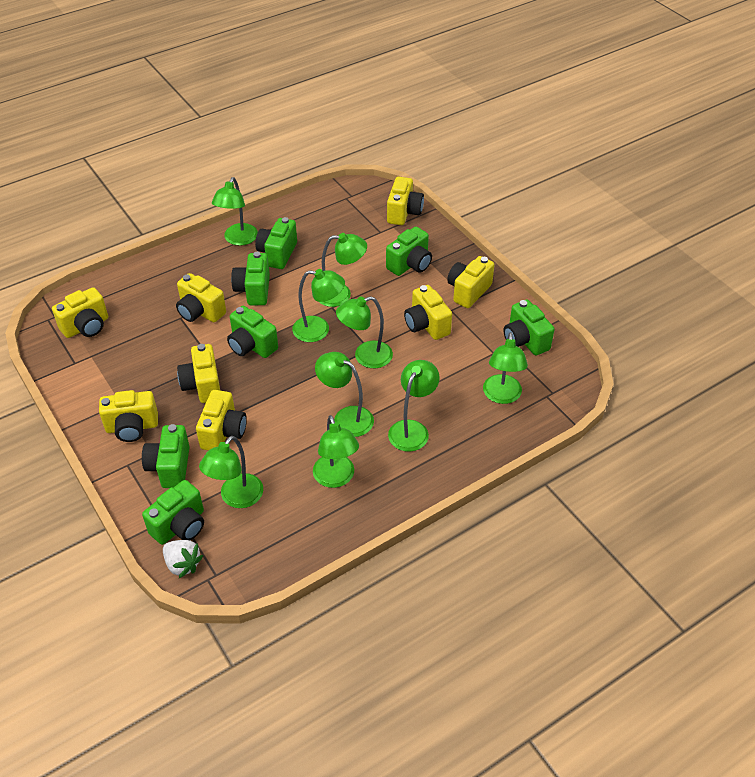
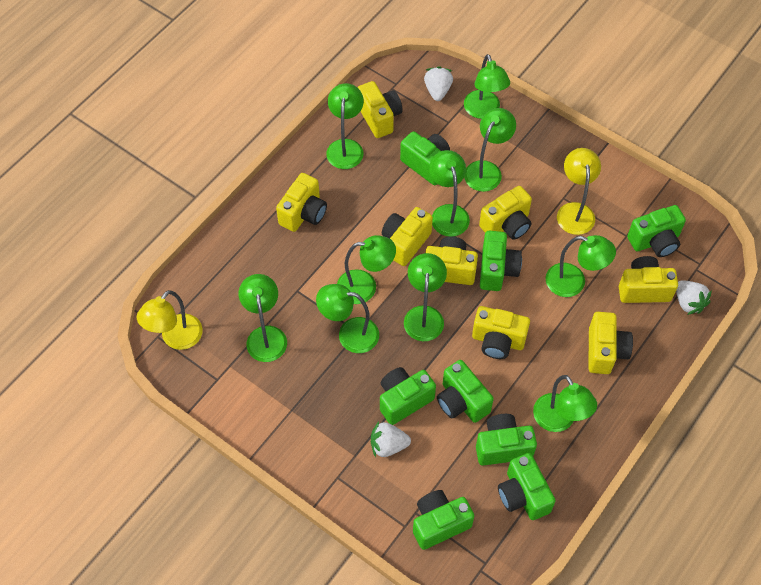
green camera: 7 -> 8
green lamp: 9 -> 10
white strawberry: 1 -> 3
yellow lamp: 0 -> 2

